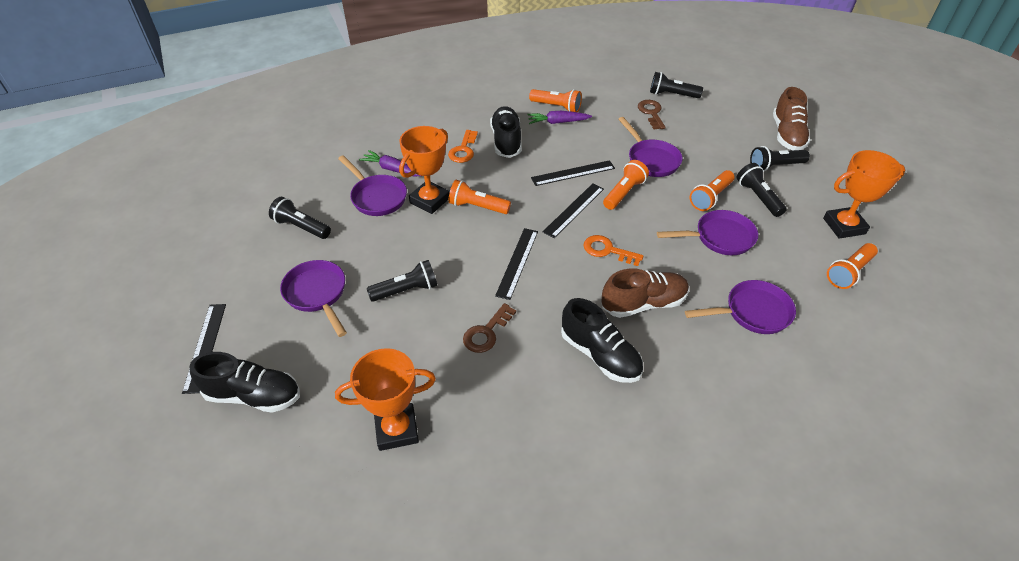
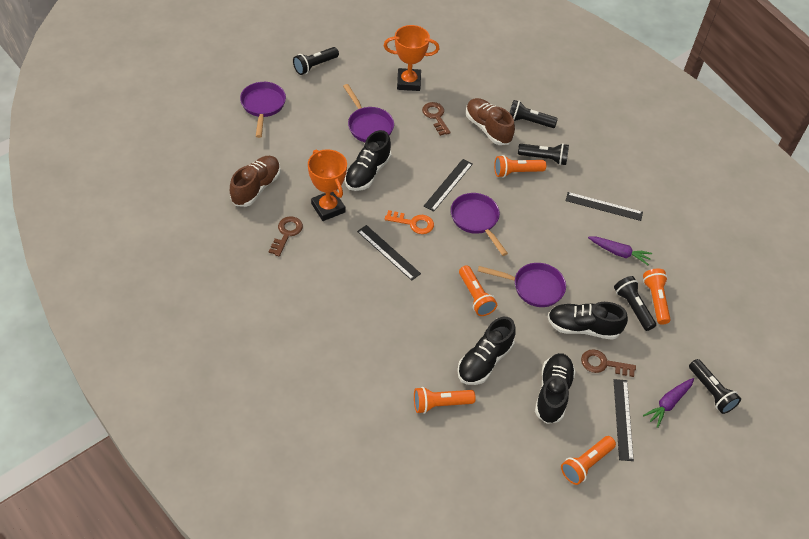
black shoe: 3 -> 4
brown key: 2 -> 3
orange key: 2 -> 1
orange trophy: 3 -> 2
purple pan: 5 -> 4

